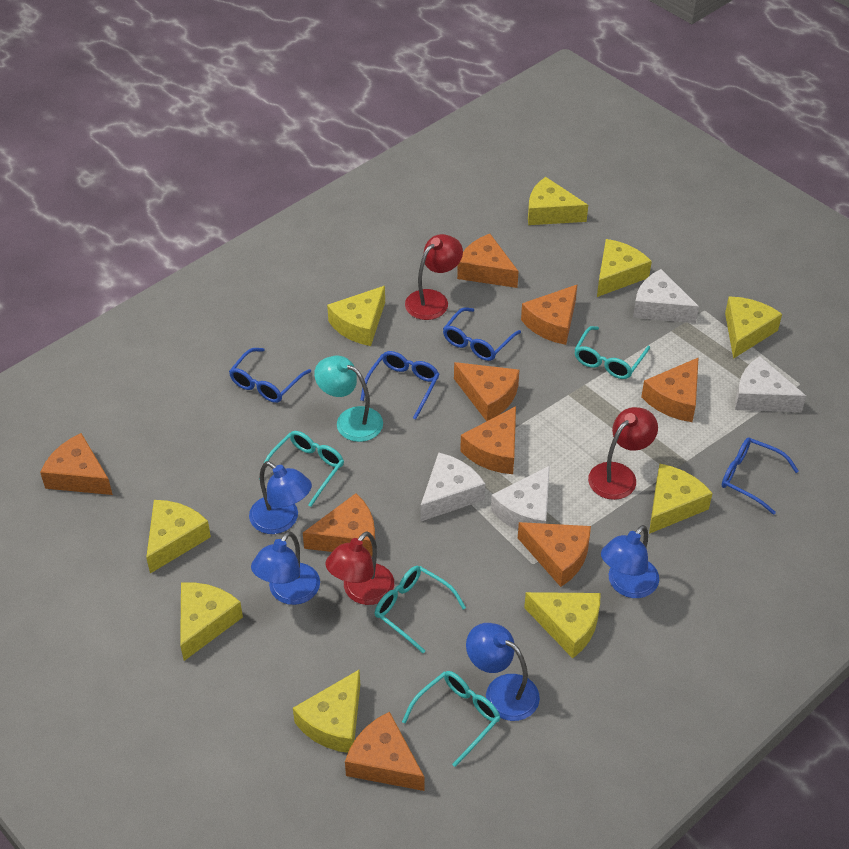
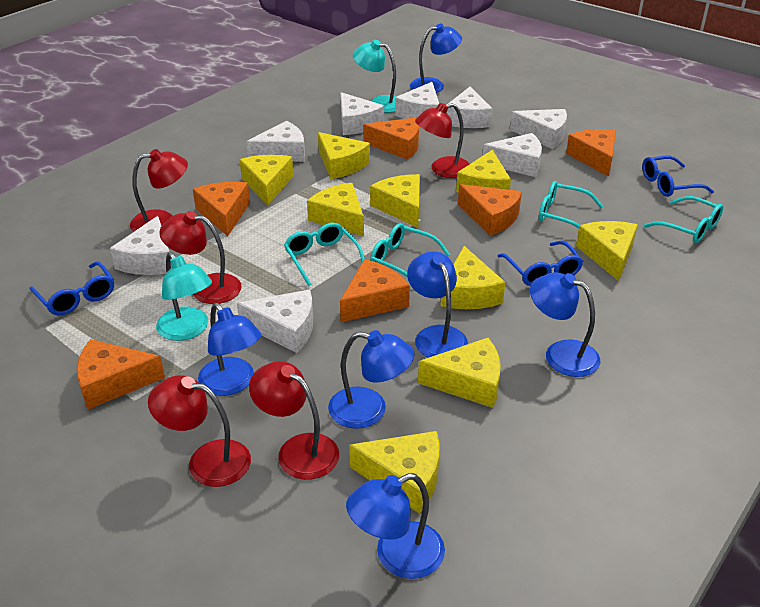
blue glasses: 4 -> 3
blue lamp: 4 -> 6
orange cheese: 9 -> 6
red lamp: 3 -> 5
turquoise lamp: 1 -> 2
white cheese: 4 -> 8

